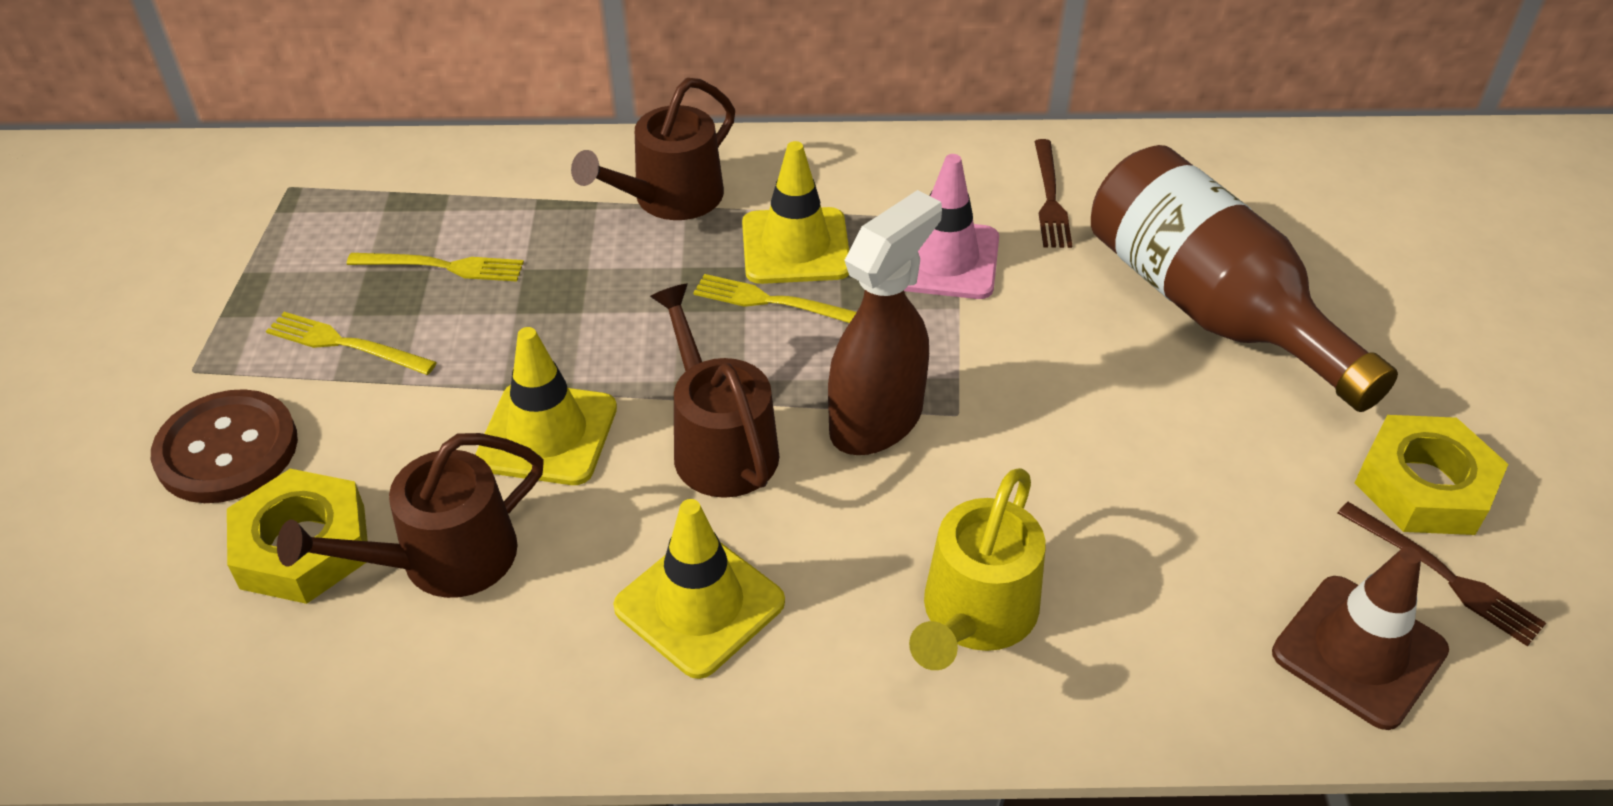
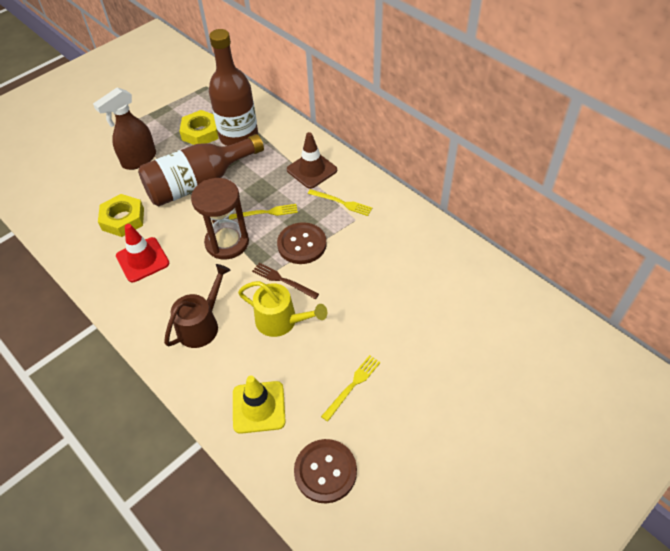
brown bottle: 1 -> 2
brown button: 1 -> 2
brown fork: 2 -> 1
brown hourglass: 0 -> 1
brown watering can: 3 -> 1
pink traffic cone: 1 -> 0
red traffic cone: 0 -> 1
yellow traffic cone: 3 -> 1

